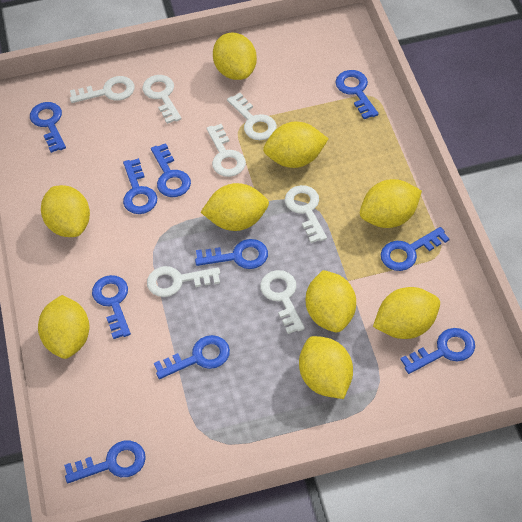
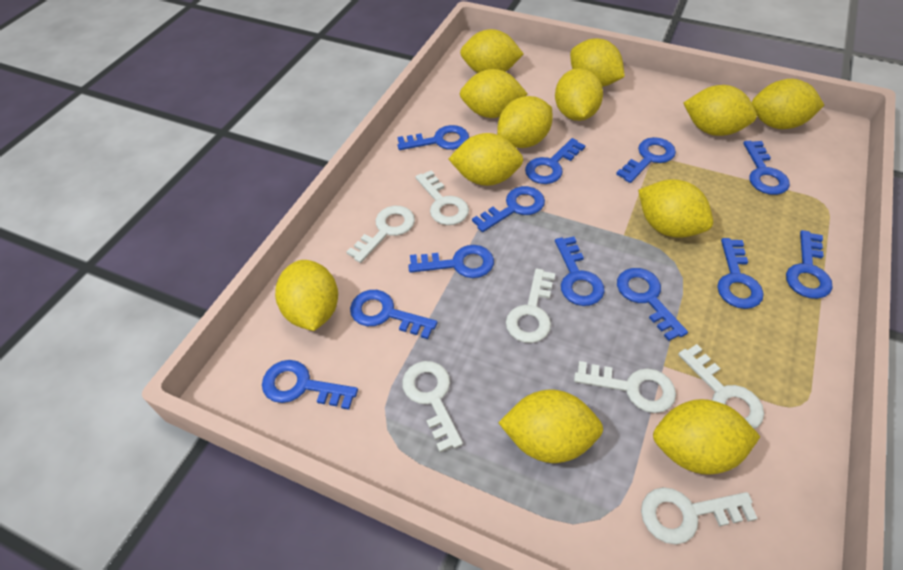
blue key: 10 -> 12
yellow lemon: 9 -> 12

